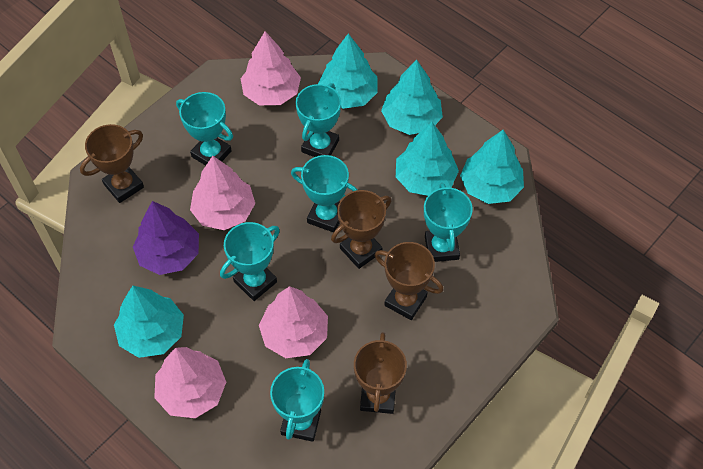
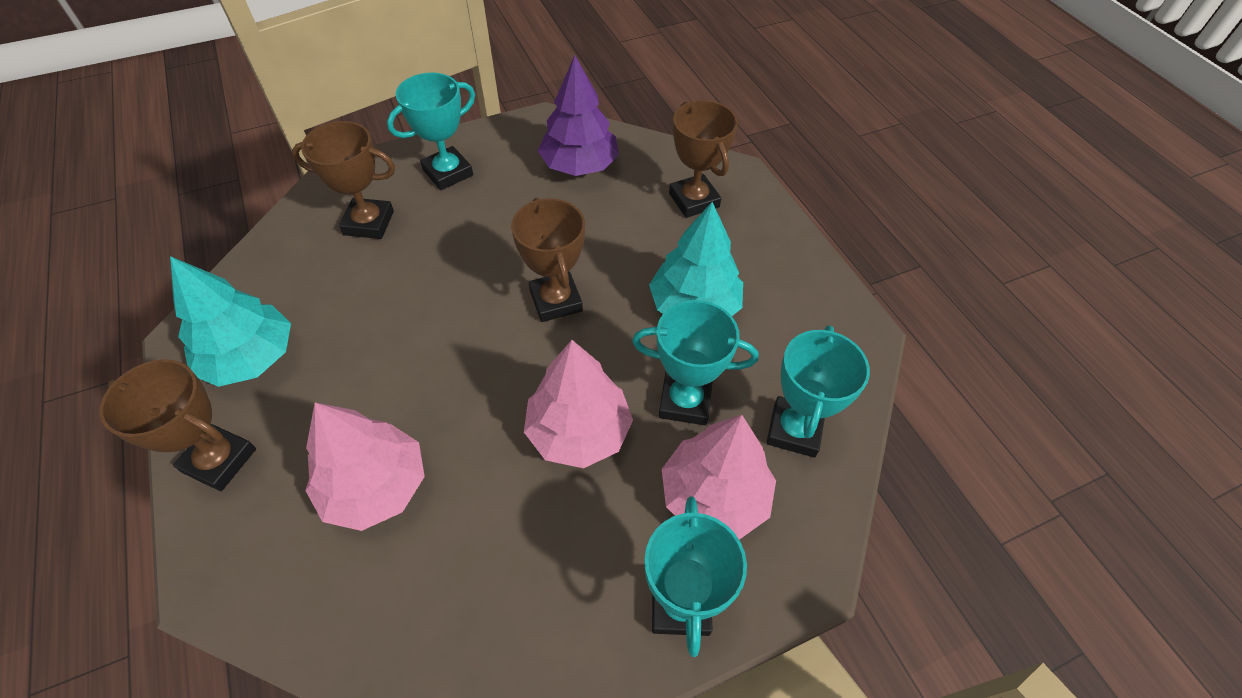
pink tree: 4 -> 3
turquoise tree: 5 -> 2
turquoise trophy: 6 -> 4

